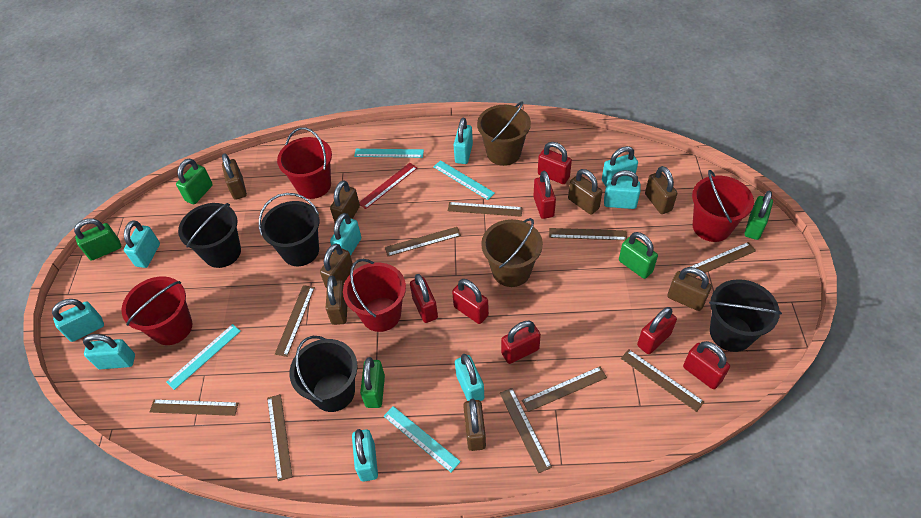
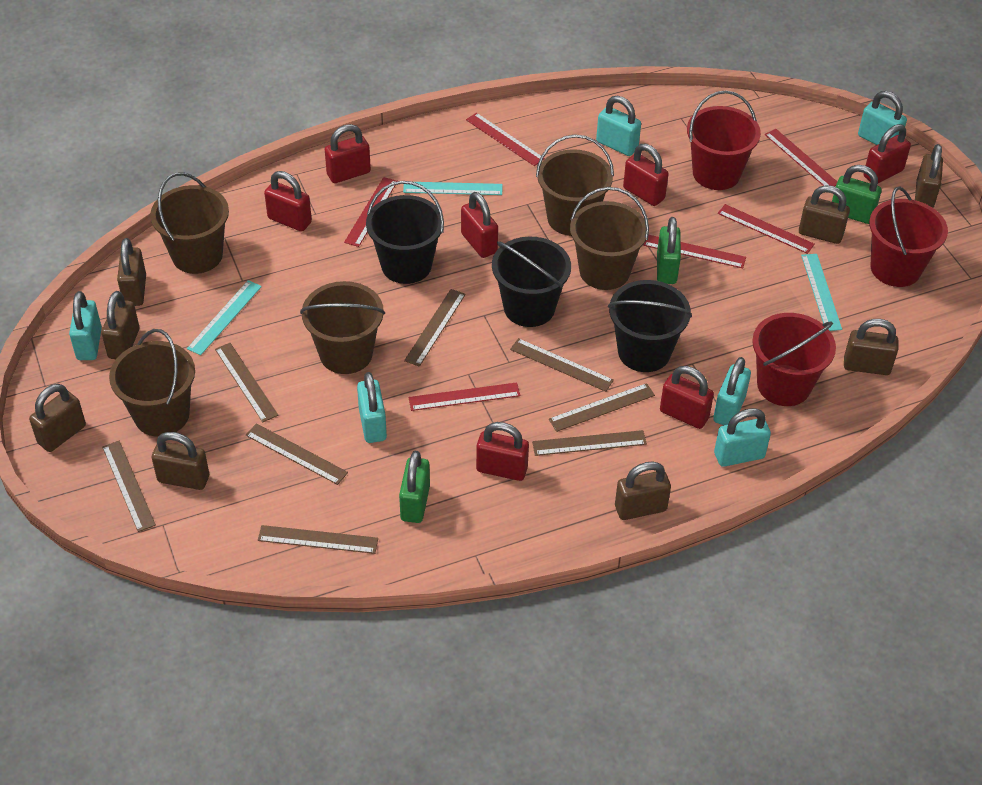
black bucket: 4 -> 3
brown bucket: 2 -> 5
brown ruler: 10 -> 8
green padlock: 5 -> 3
red bucket: 4 -> 3
red ruler: 1 -> 6
turquoise padlock: 9 -> 6
turquoise ruler: 4 -> 3

